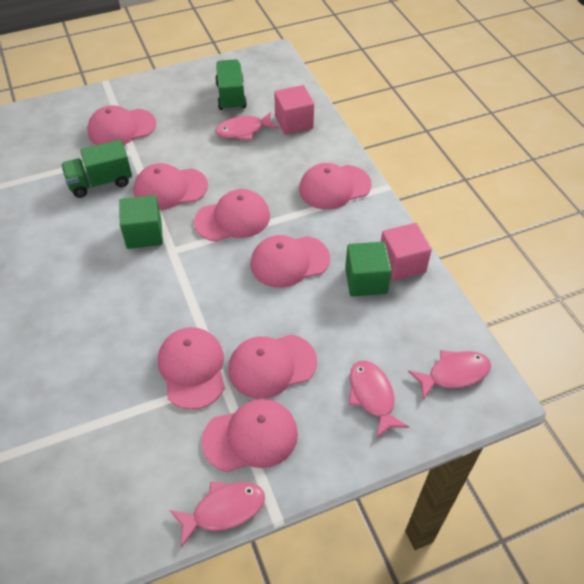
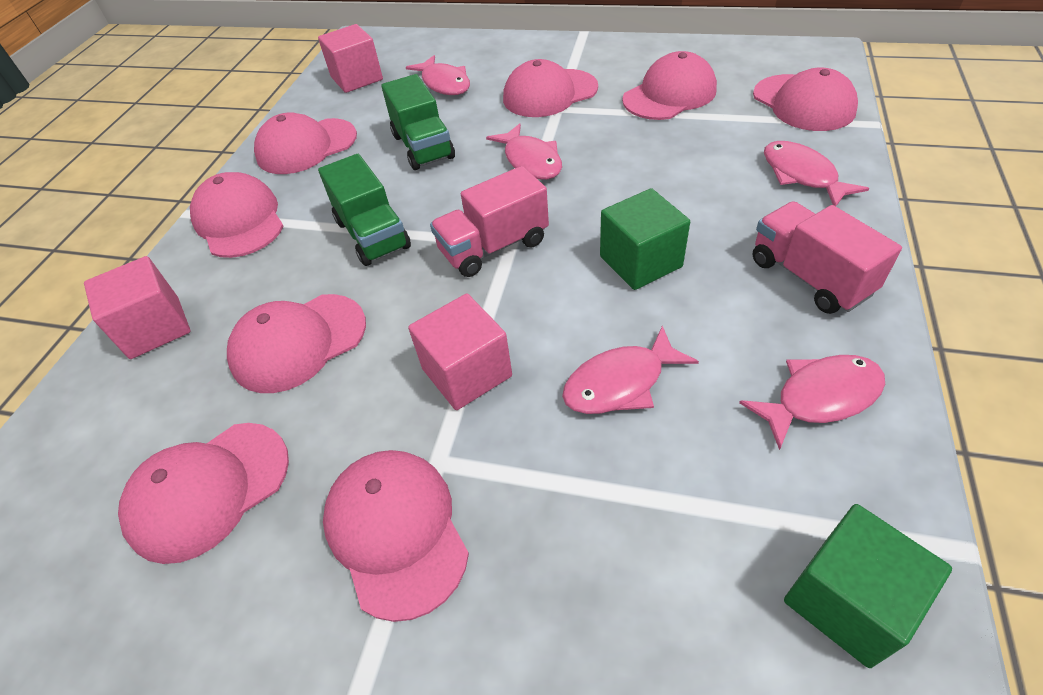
pink cube: 2 -> 3
pink fish: 4 -> 5
pink truck: 0 -> 2

